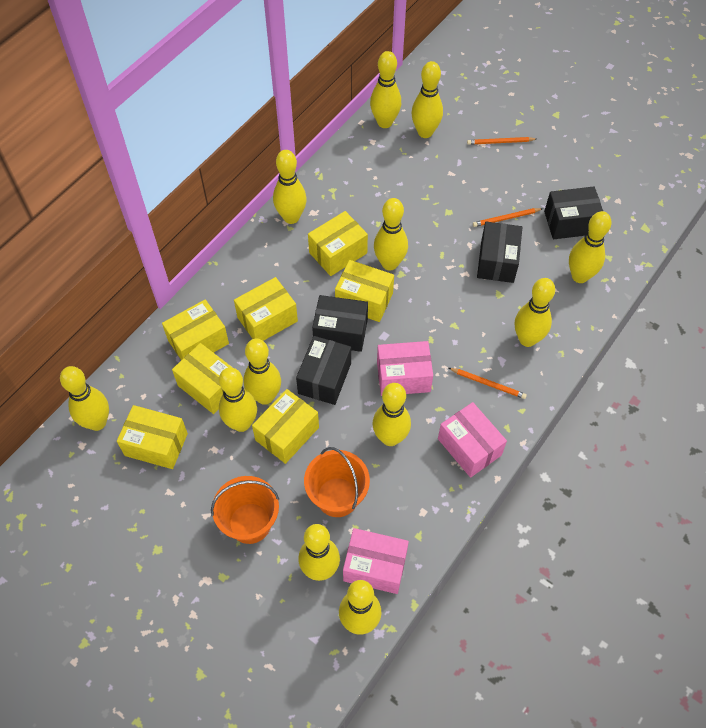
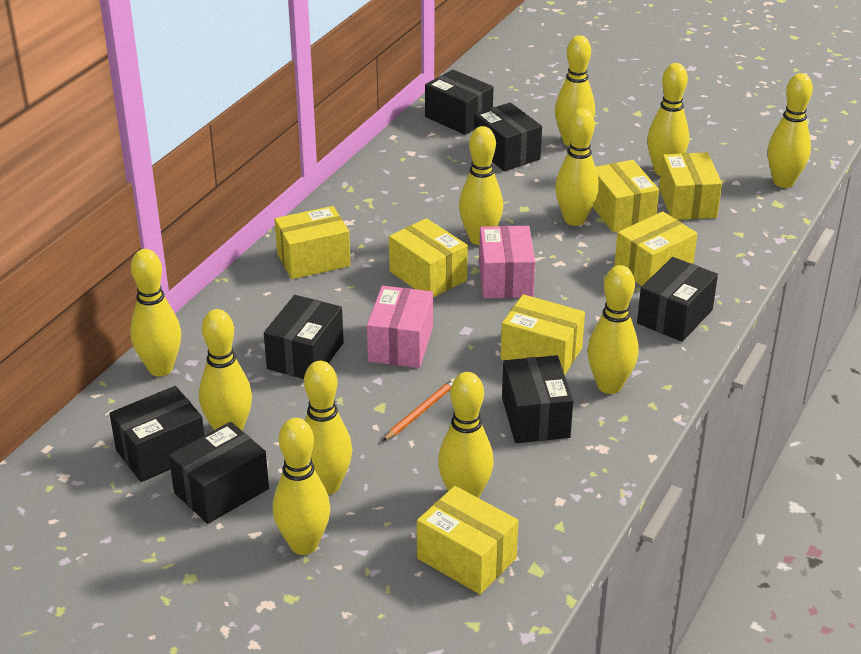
black box: 4 -> 7
orange bucket: 2 -> 0
orange pencil: 3 -> 1
pink box: 3 -> 2
yellow bowling pin: 12 -> 11

